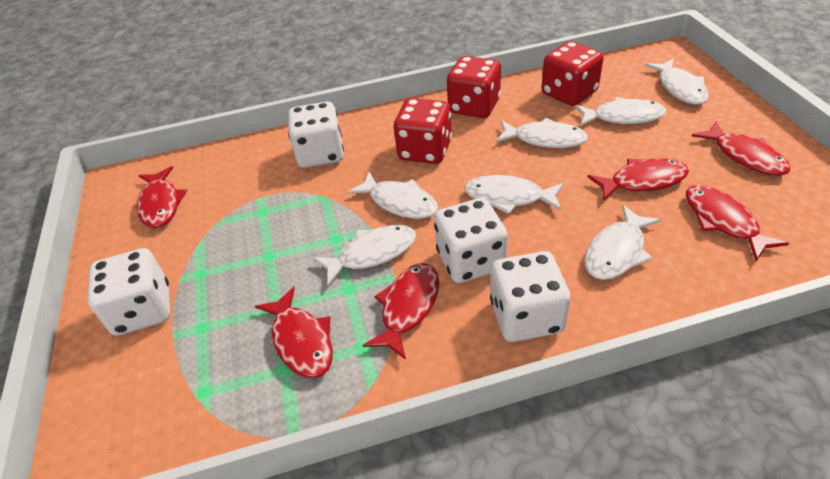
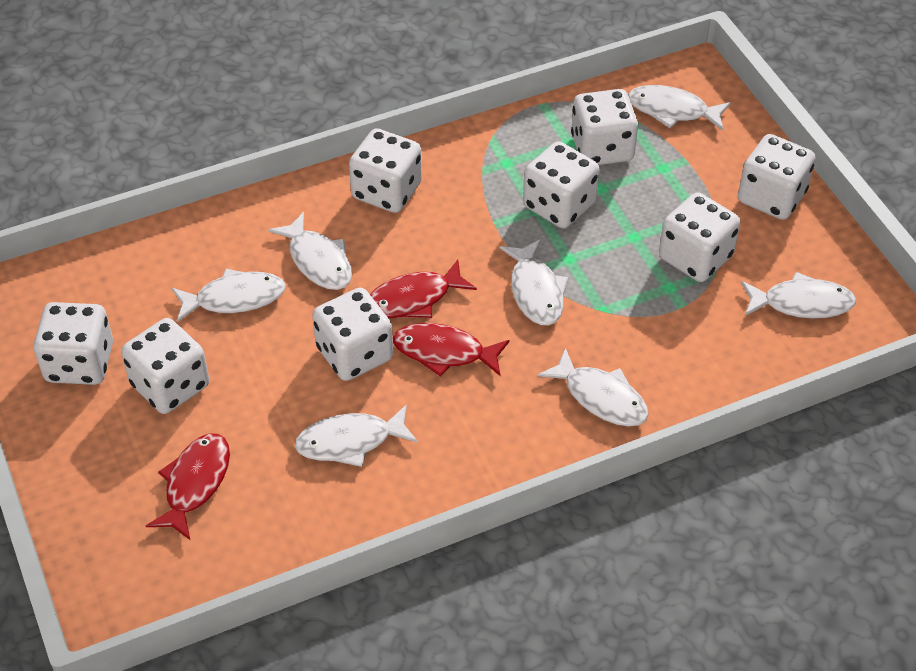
red dice: 3 -> 0
red fish: 6 -> 3
white dice: 4 -> 8

